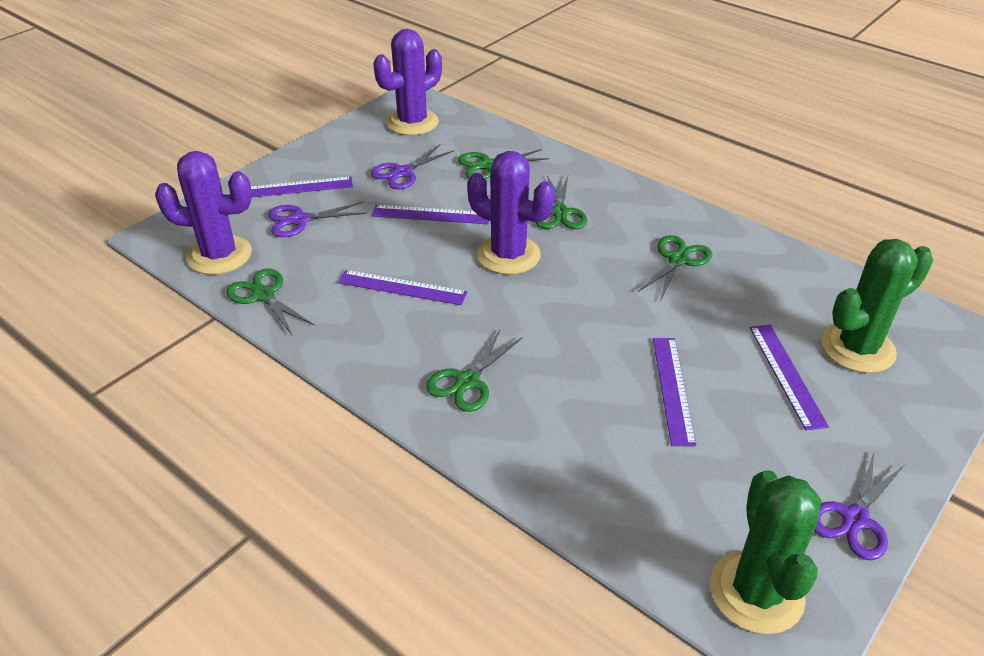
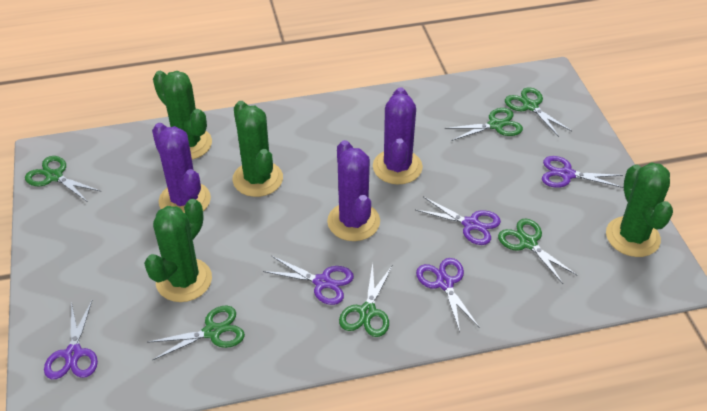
green cactus: 2 -> 4
green scissors: 5 -> 6
purple ruler: 5 -> 0
purple scissors: 3 -> 5

